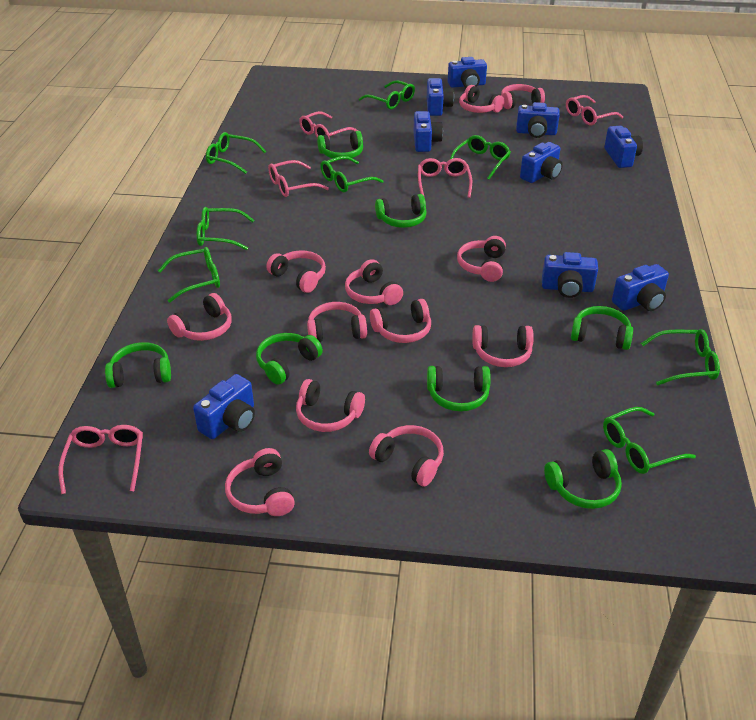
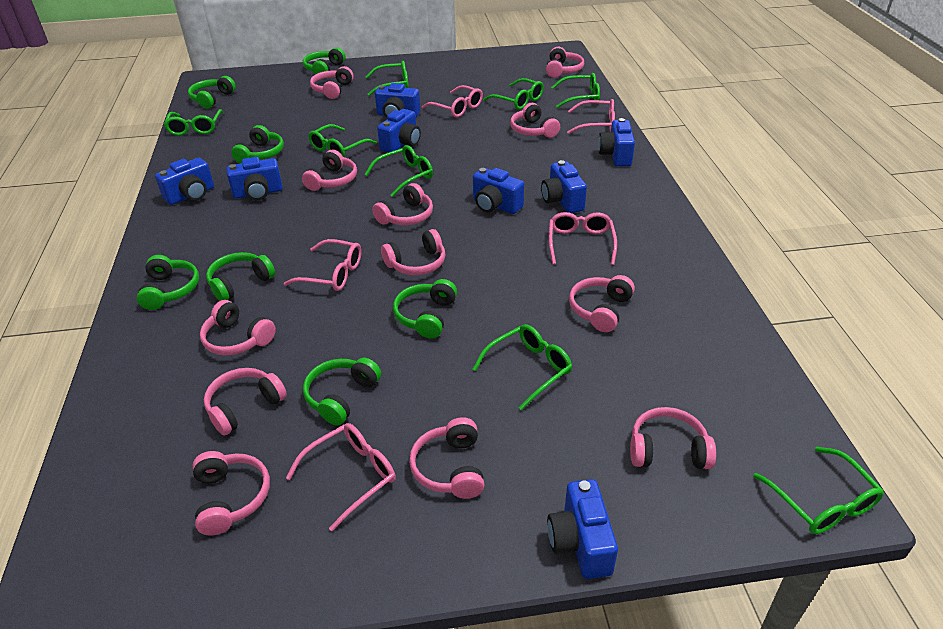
blue camera: 9 -> 8

